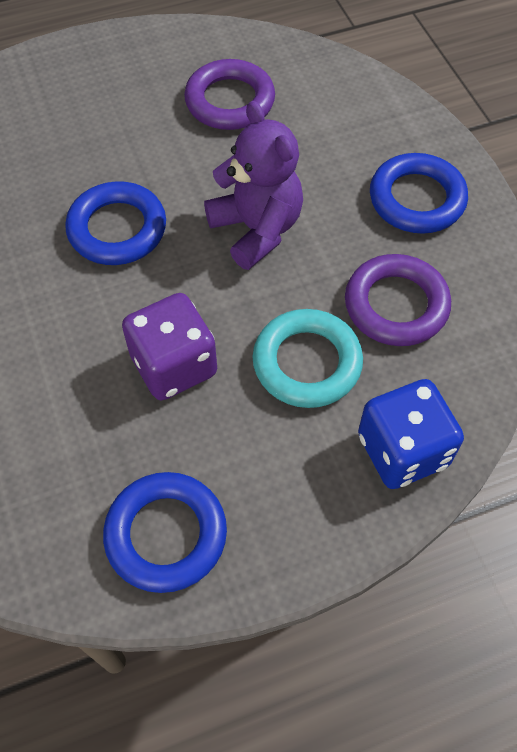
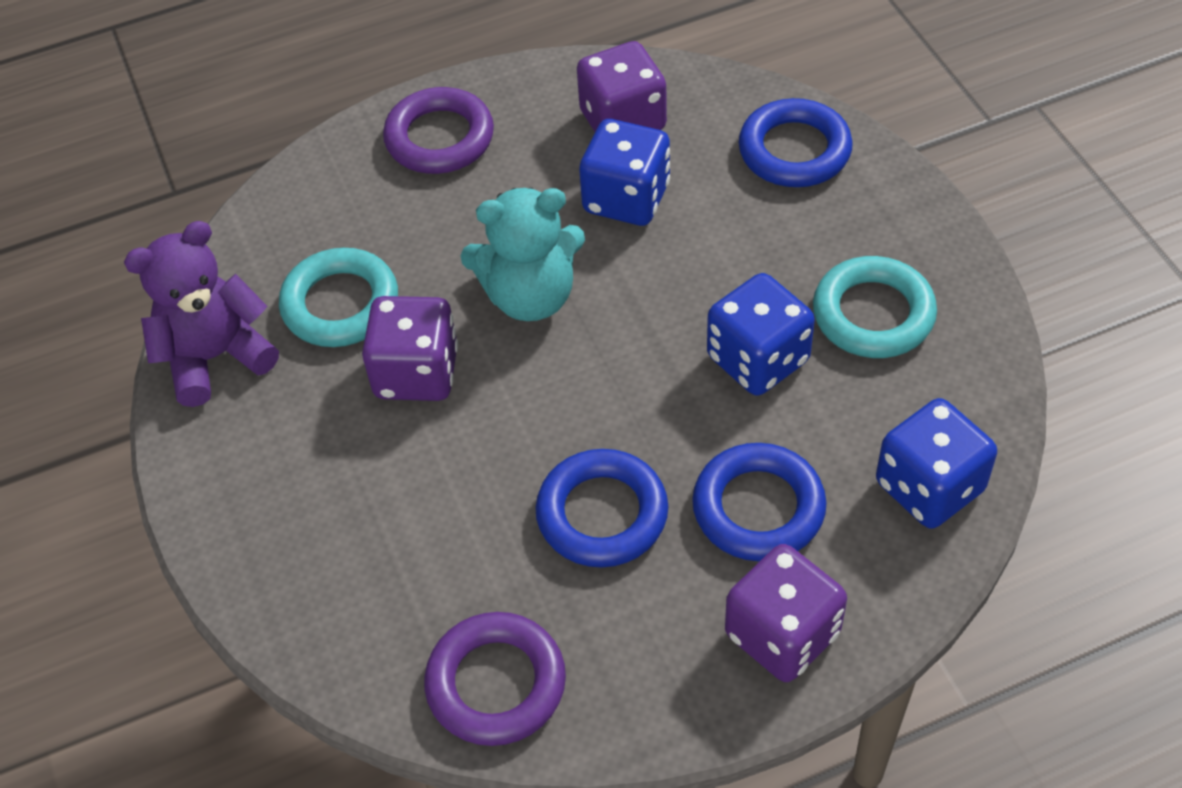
blue dice: 1 -> 3
purple dice: 1 -> 3
turquoise ring: 1 -> 2
turquoise teddy bear: 0 -> 1

